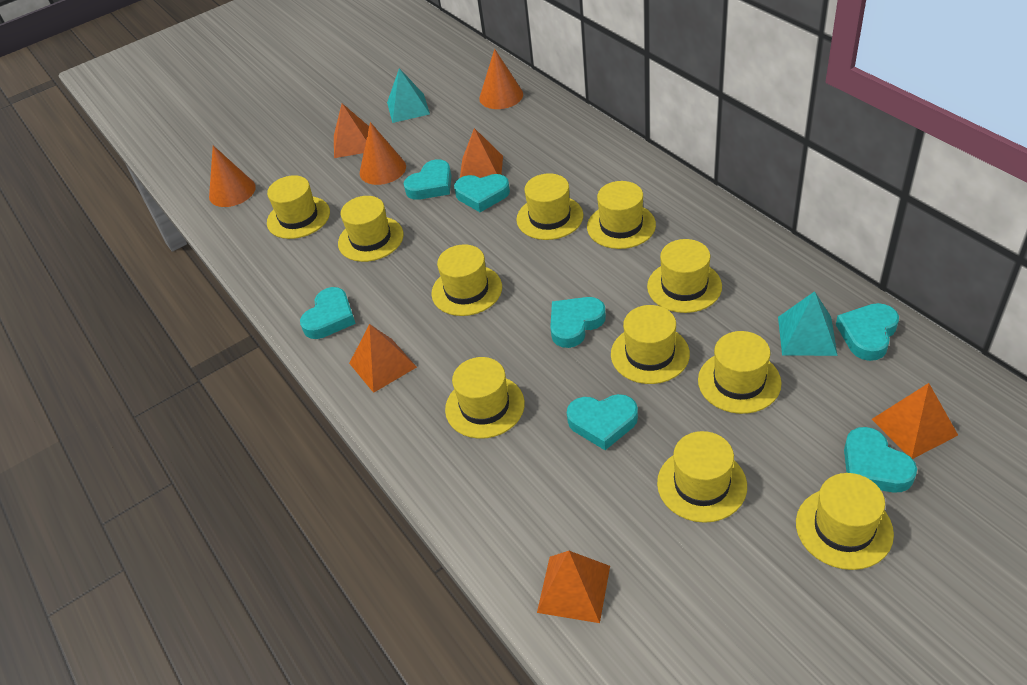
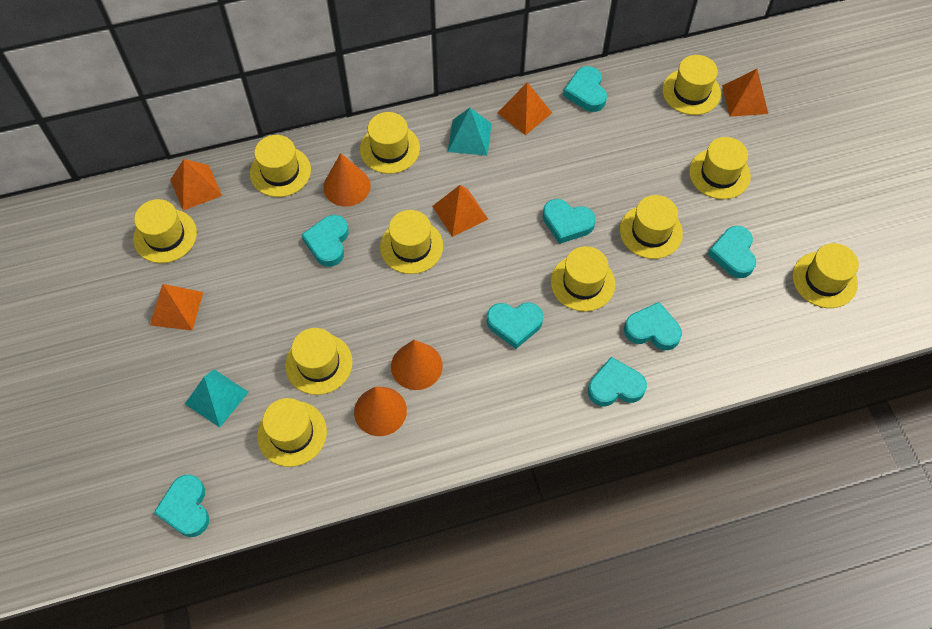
turquoise heart: 7 -> 8

